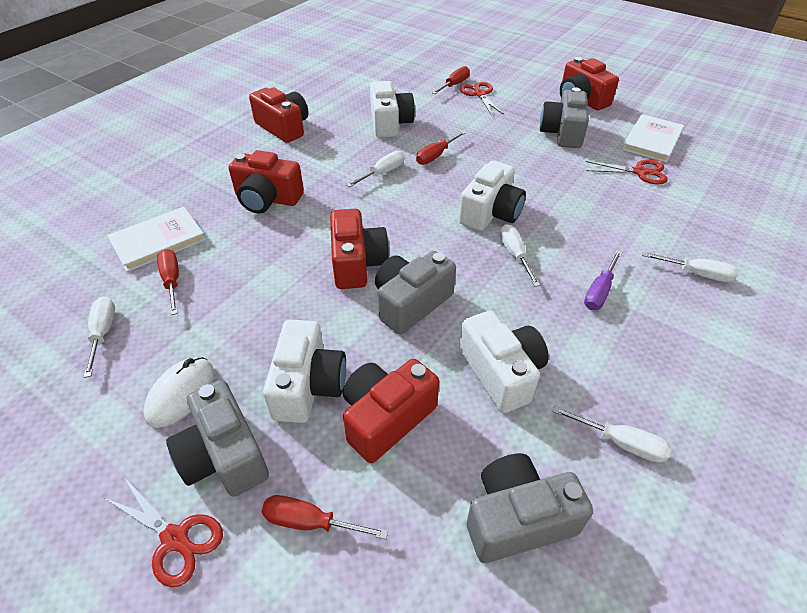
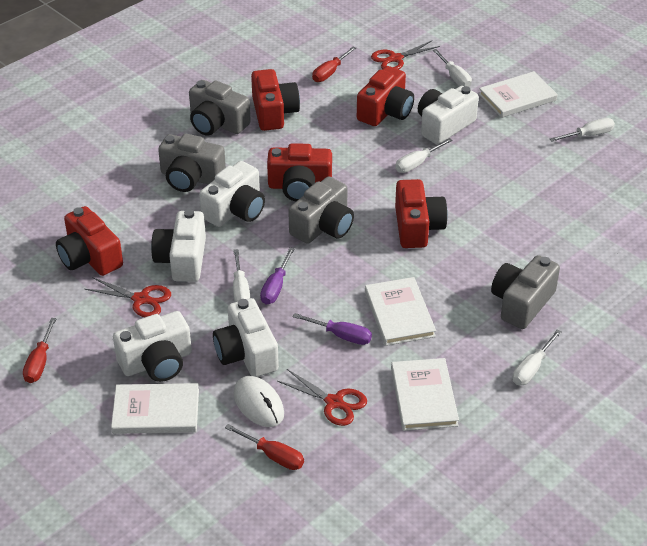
purple screwdriver: 1 -> 2
red screwdriver: 4 -> 3
white book: 2 -> 4
white camera: 4 -> 5

